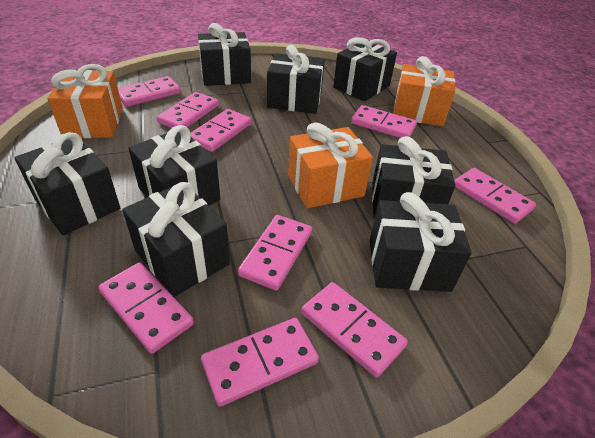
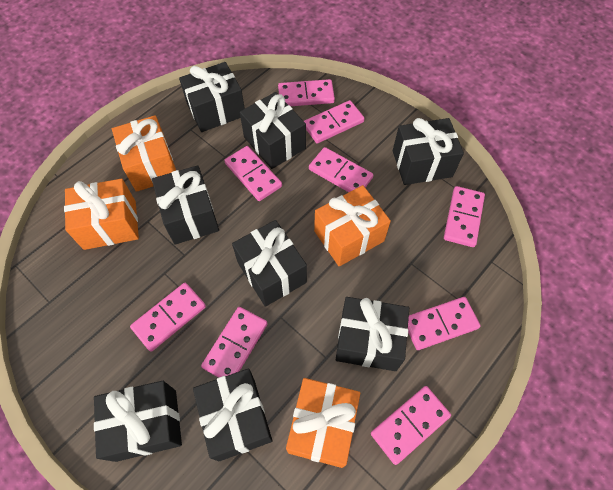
orange gift: 3 -> 4

